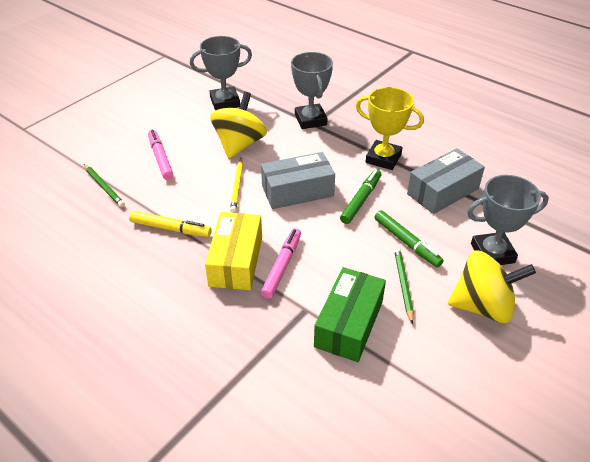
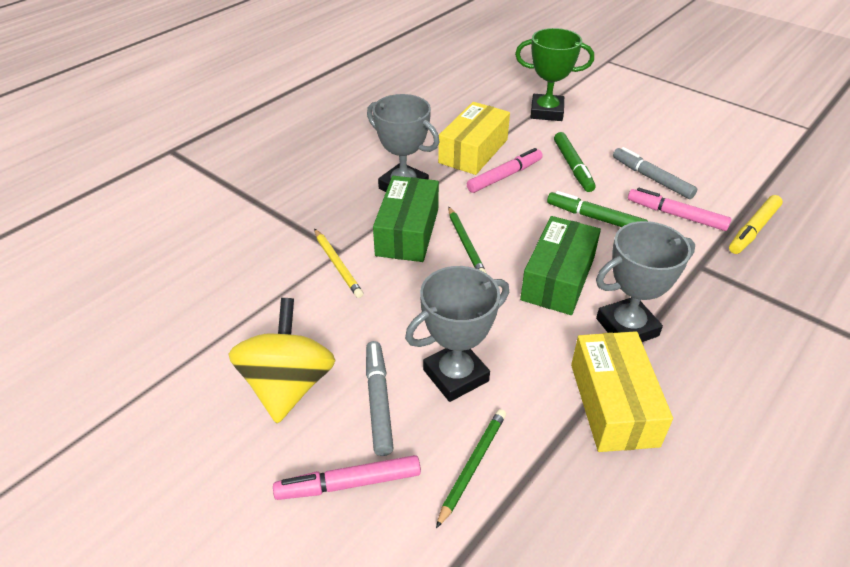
green box: 1 -> 2
green trophy: 0 -> 1
grey box: 2 -> 0
grey marker: 0 -> 2
pink marker: 2 -> 3
yellow box: 1 -> 2
yellow spinning top: 2 -> 1
yellow trophy: 1 -> 0

